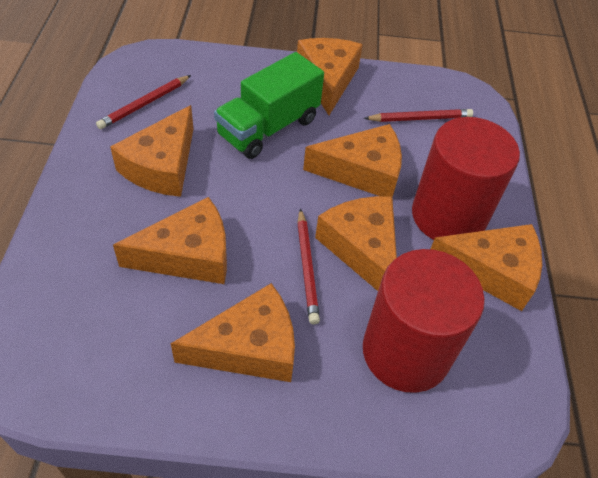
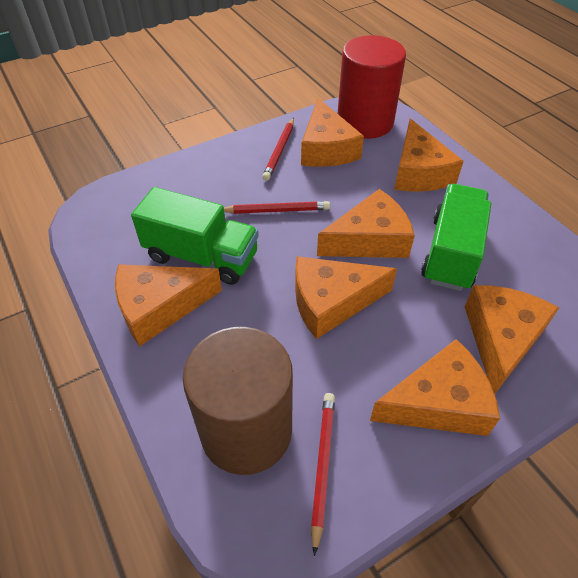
brown cylinder: 0 -> 1
green truck: 1 -> 2
red cylinder: 2 -> 1

